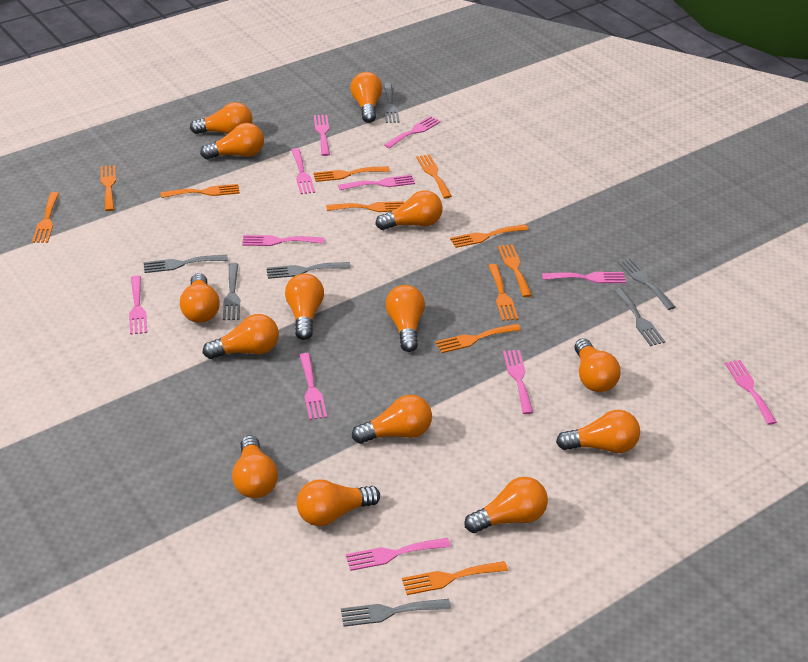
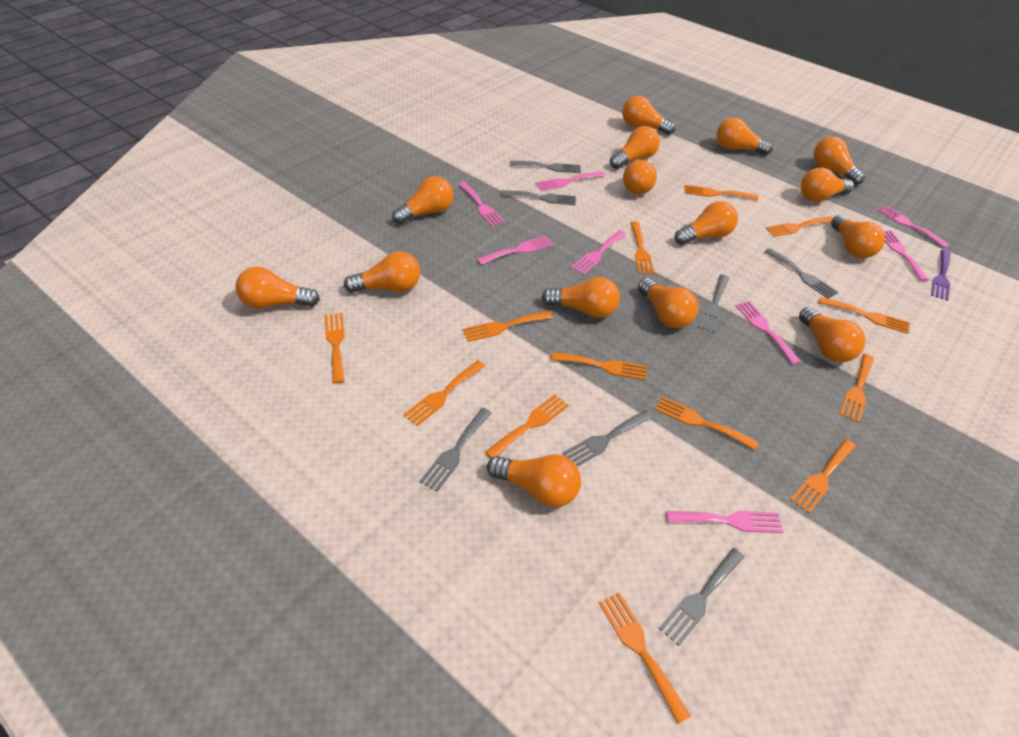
orange fork: 11 -> 13
orange light bulb: 14 -> 15
pink fork: 11 -> 8
purple fork: 0 -> 1

